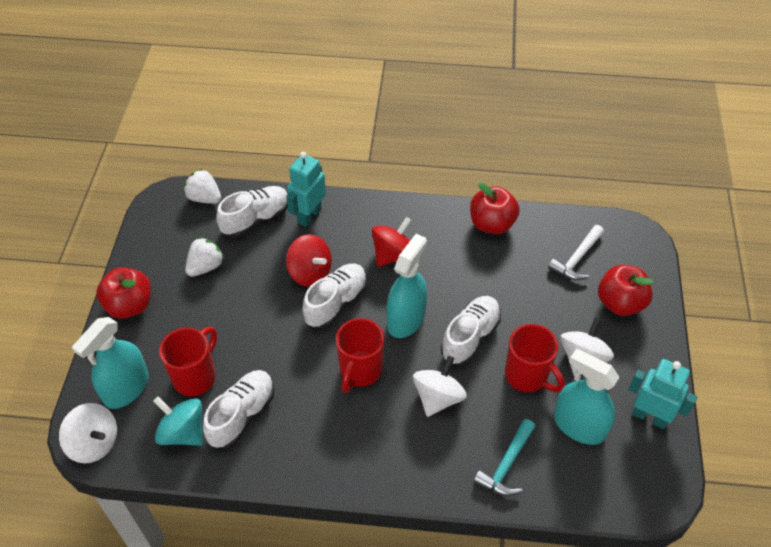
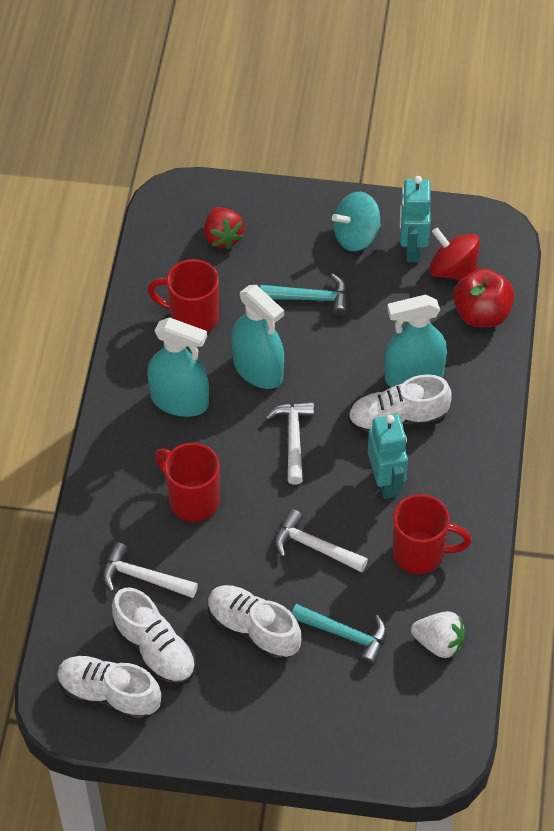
red apple: 3 -> 1
red spinning top: 2 -> 1
red strawberry: 0 -> 1
turquoise hammer: 1 -> 2
white hammer: 1 -> 3
white spinning top: 3 -> 0
white strawberry: 2 -> 1

